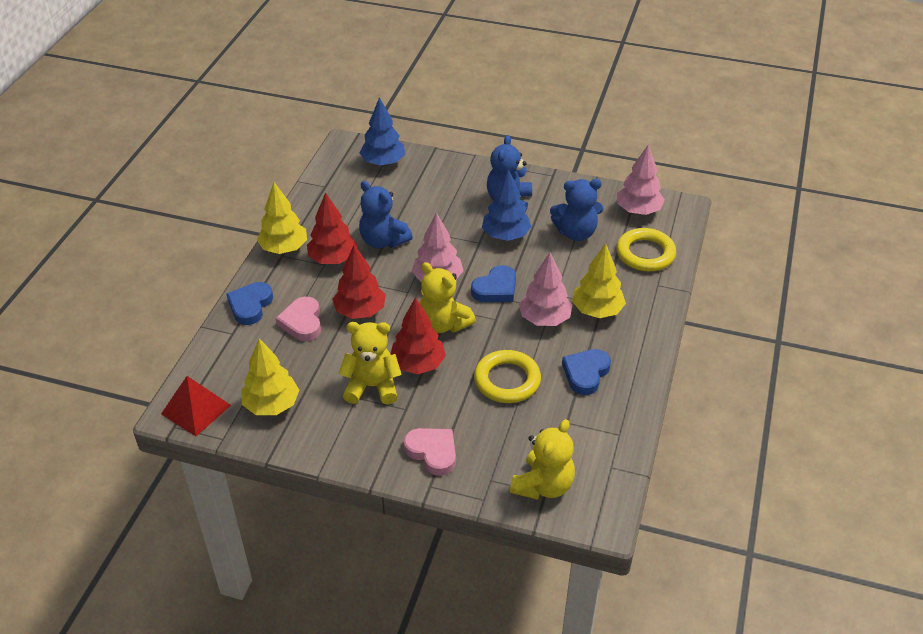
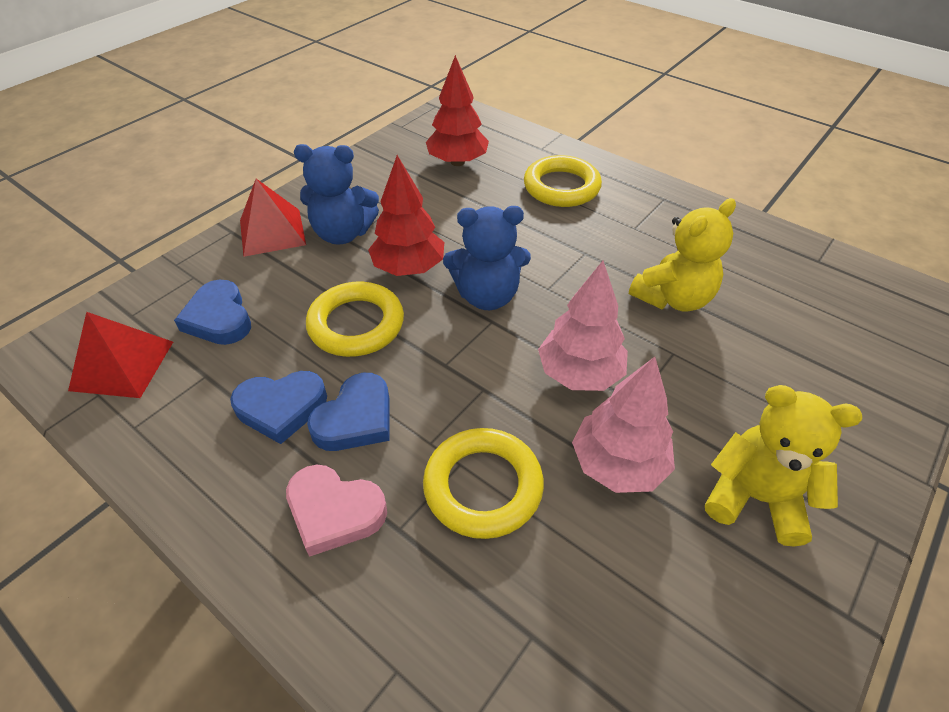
blue teddy bear: 3 -> 2
blue tree: 2 -> 0
pink heart: 2 -> 1
pink tree: 3 -> 2
red pyramid: 1 -> 2
red tree: 3 -> 2
yellow ring: 2 -> 3
yellow teddy bear: 3 -> 2
yellow tree: 3 -> 0

